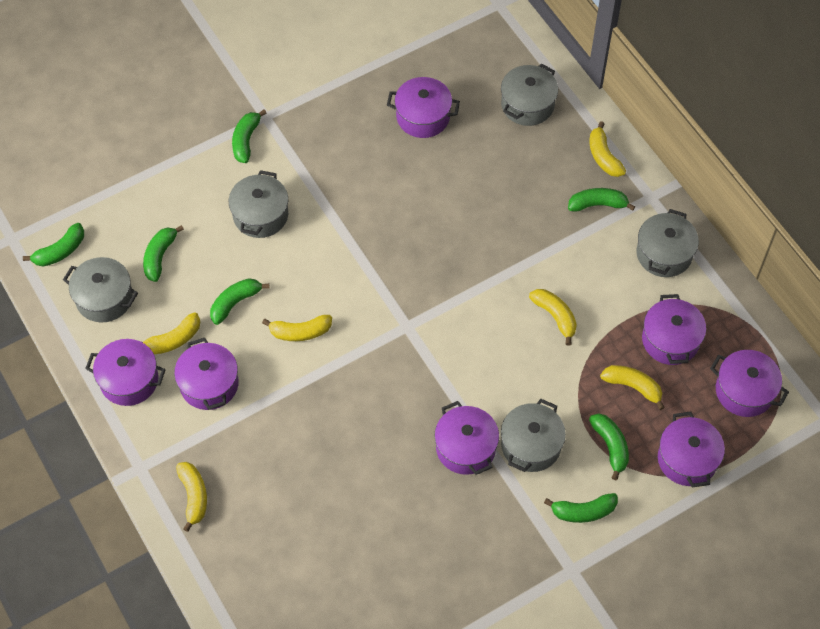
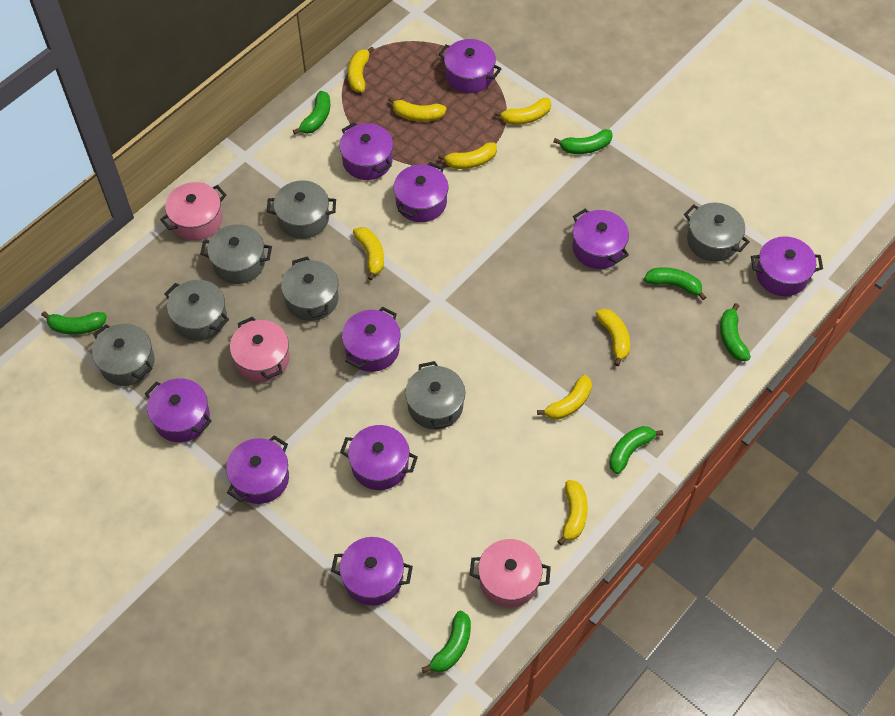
grey pot: 5 -> 7
pink pot: 0 -> 3
purple pot: 7 -> 10
yellow banana: 6 -> 8

